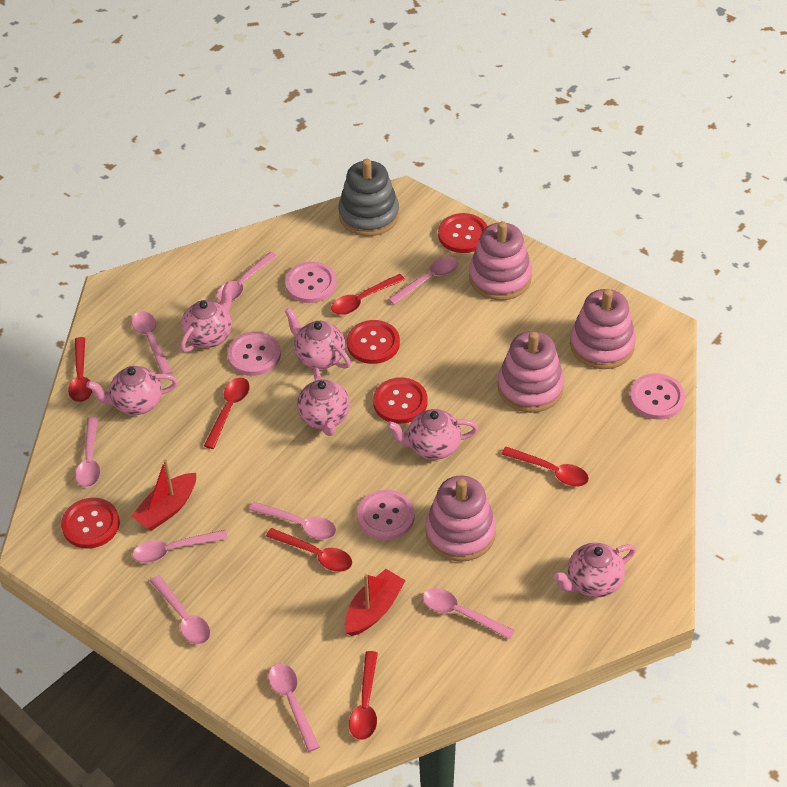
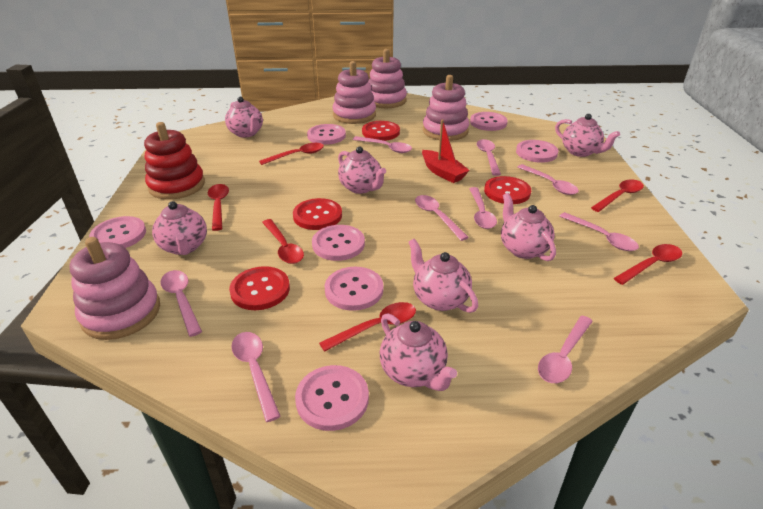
grey stacking toy: 1 -> 0
pink button: 4 -> 7
pink teapot: 6 -> 7
red boat: 2 -> 1
red stacking toy: 0 -> 1

